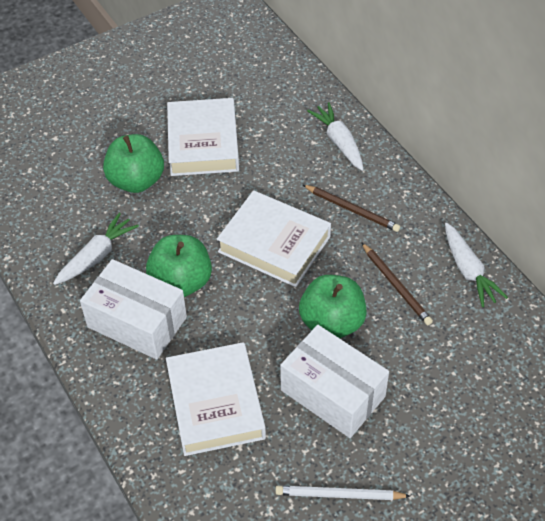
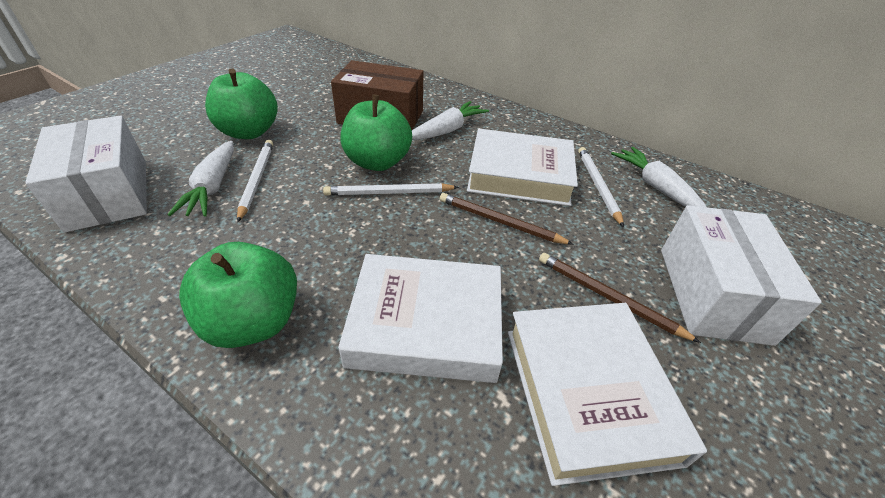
brown box: 0 -> 1
white pencil: 1 -> 3

